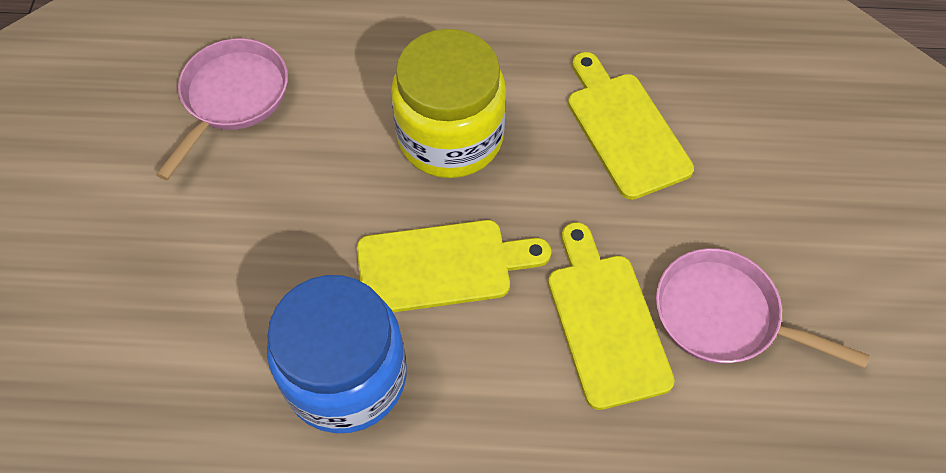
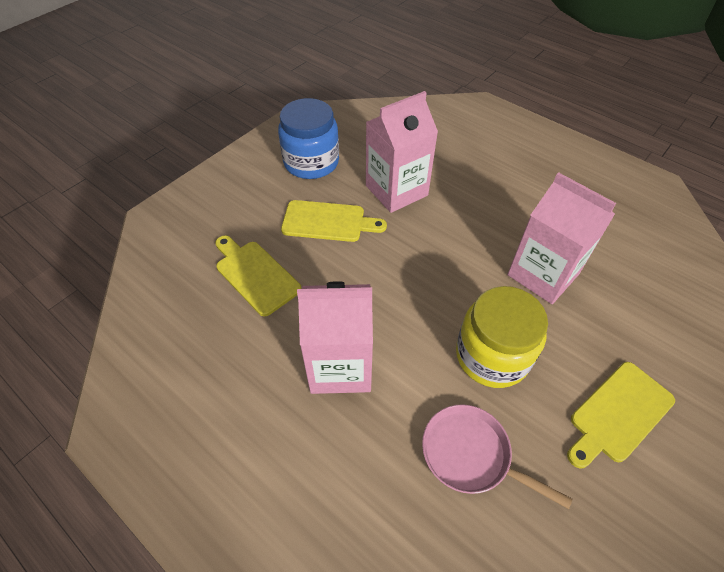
pink carton: 0 -> 3
pink pan: 2 -> 1

